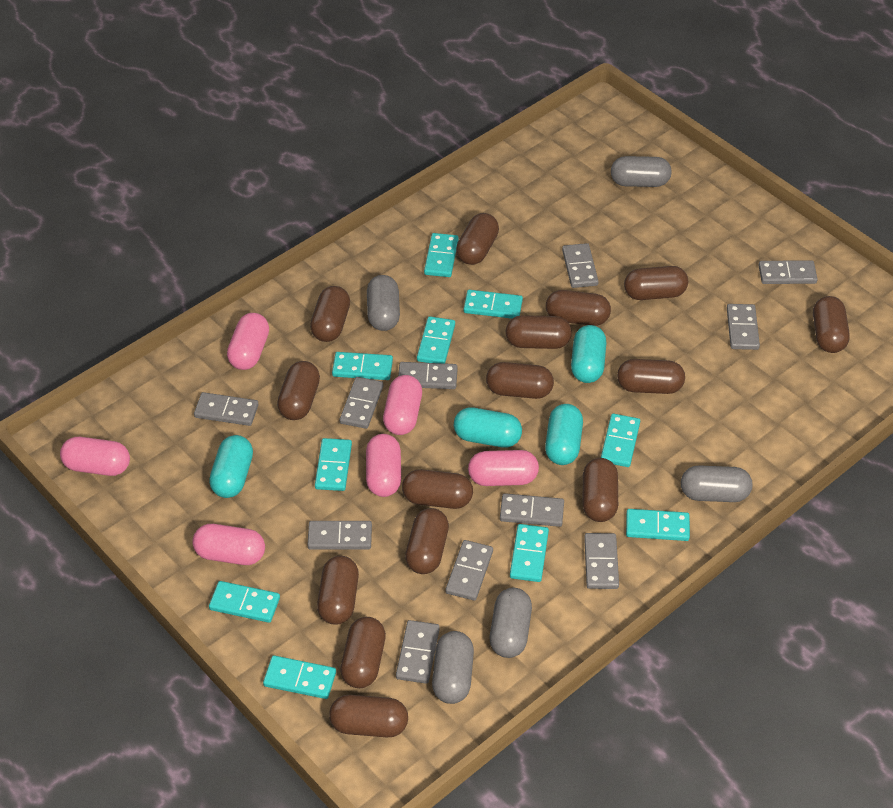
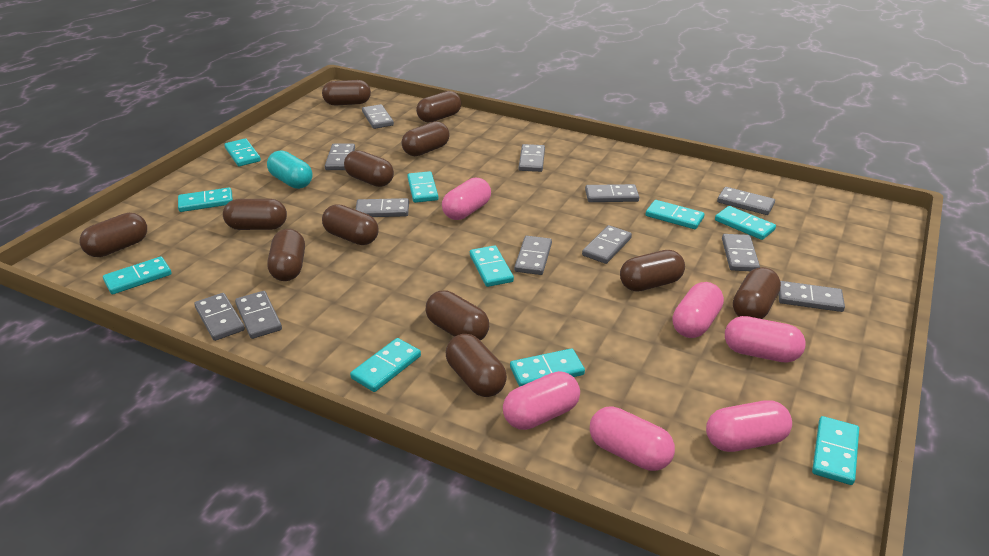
brown capsule: 15 -> 12
grey capsule: 5 -> 0
grey domino: 11 -> 12
turquoise capsule: 4 -> 1

